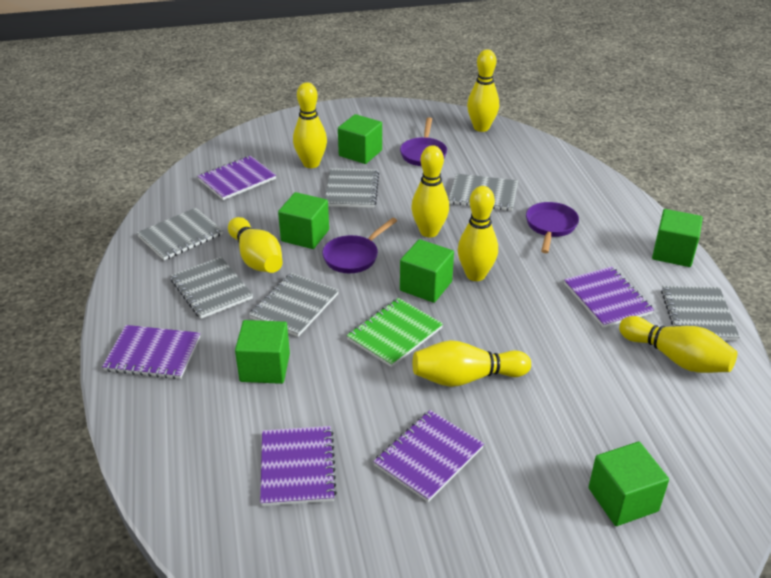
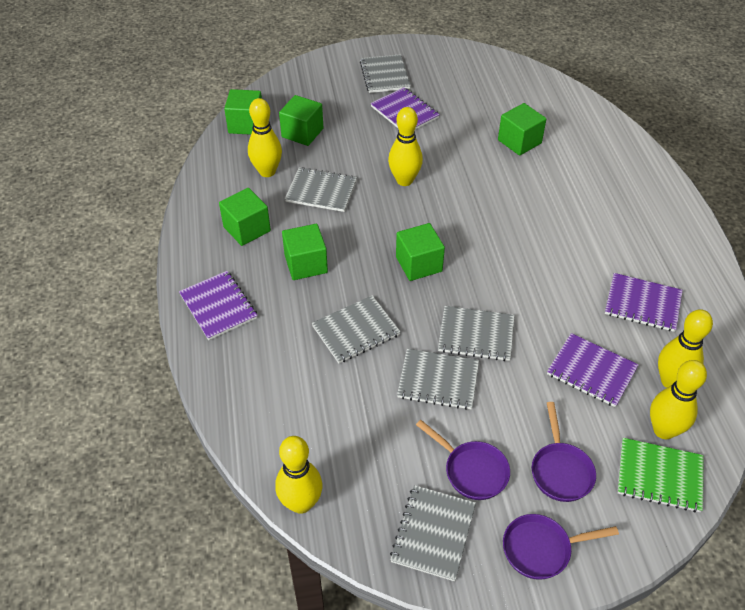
purple notebook: 5 -> 4
yellow bowling pin: 7 -> 5

